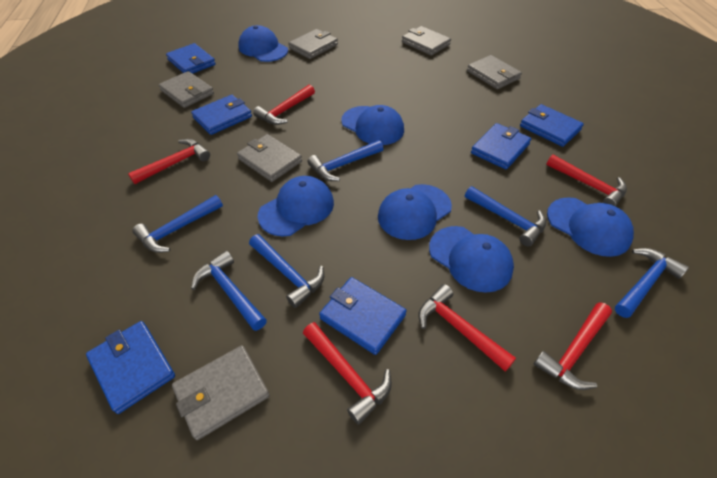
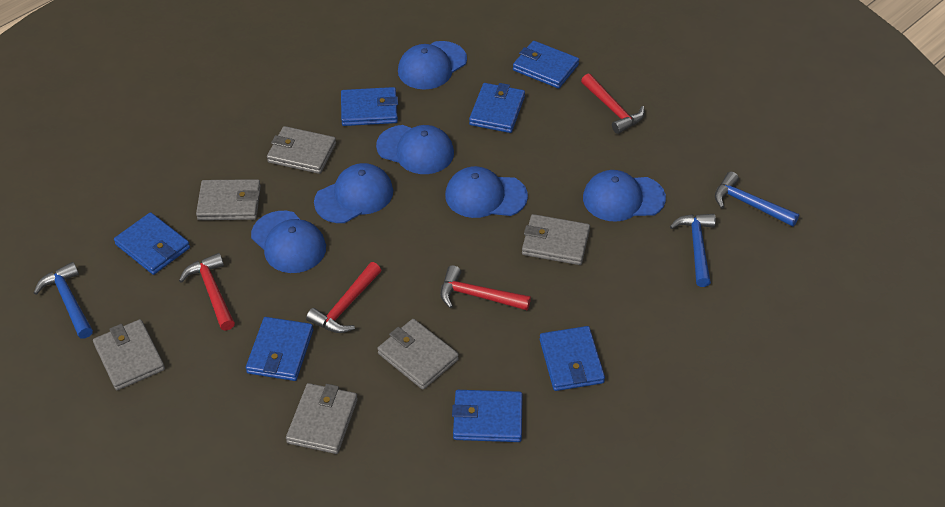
blue hammer: 6 -> 3
blue wallet: 6 -> 7
red hammer: 6 -> 4

